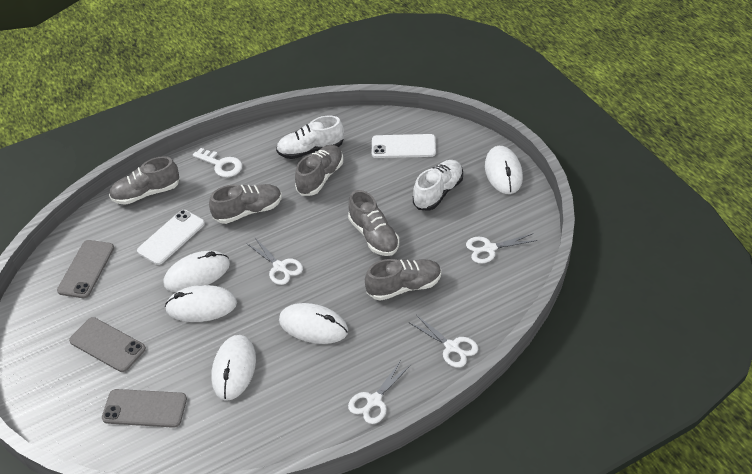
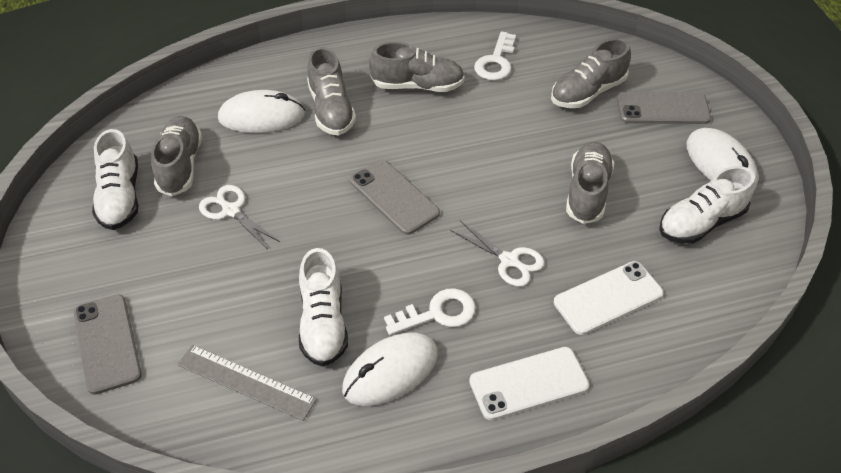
grey ruler: 0 -> 1
white key: 1 -> 2
white mouse: 5 -> 3
white scissors: 4 -> 2
white shoe: 2 -> 3

